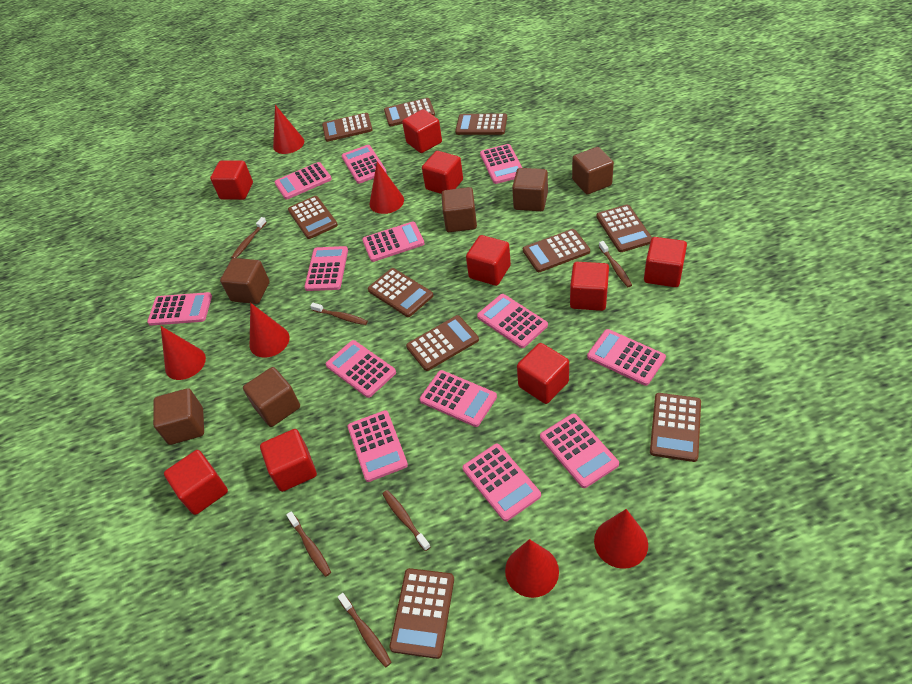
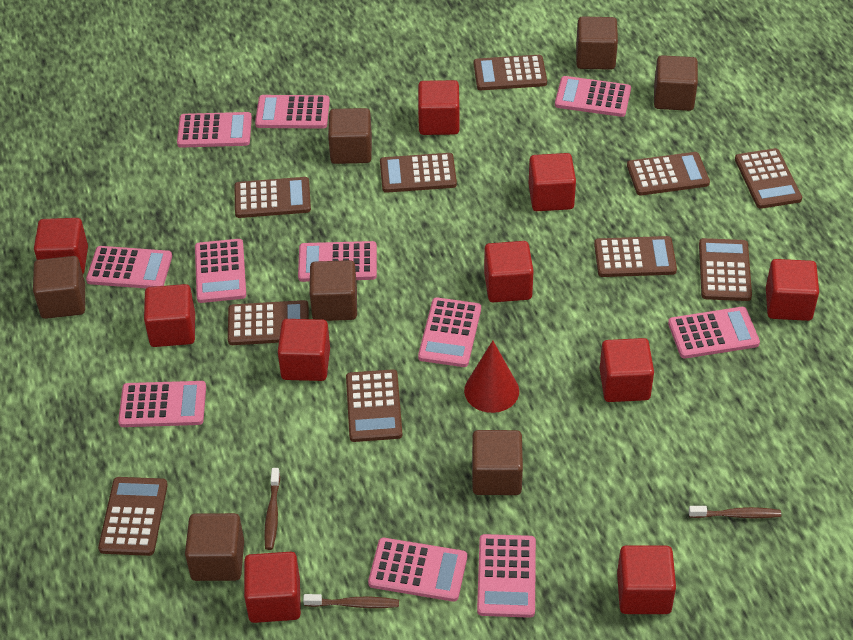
brown cube: 6 -> 7
brown toothbrush: 6 -> 3
pink calculator: 13 -> 11
red cone: 6 -> 1
red cube: 9 -> 10

